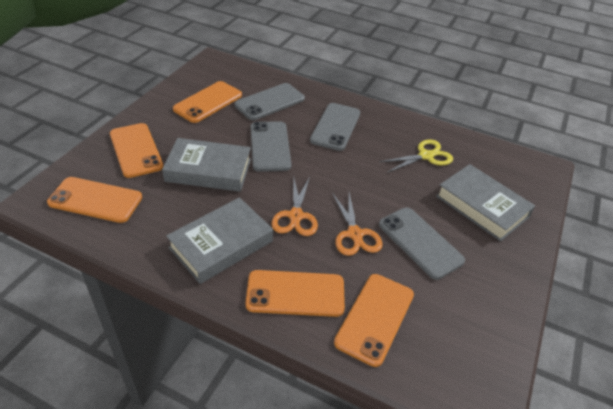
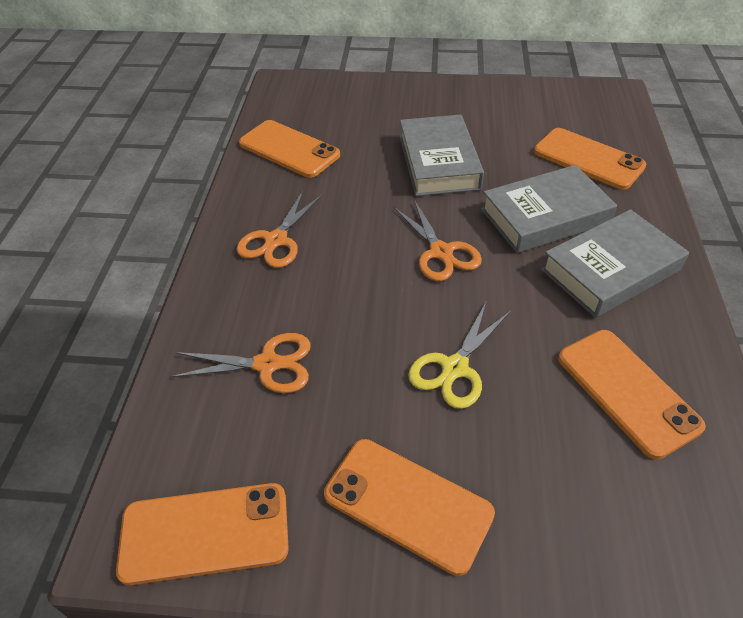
grey phone: 4 -> 0
orange scissors: 2 -> 3

